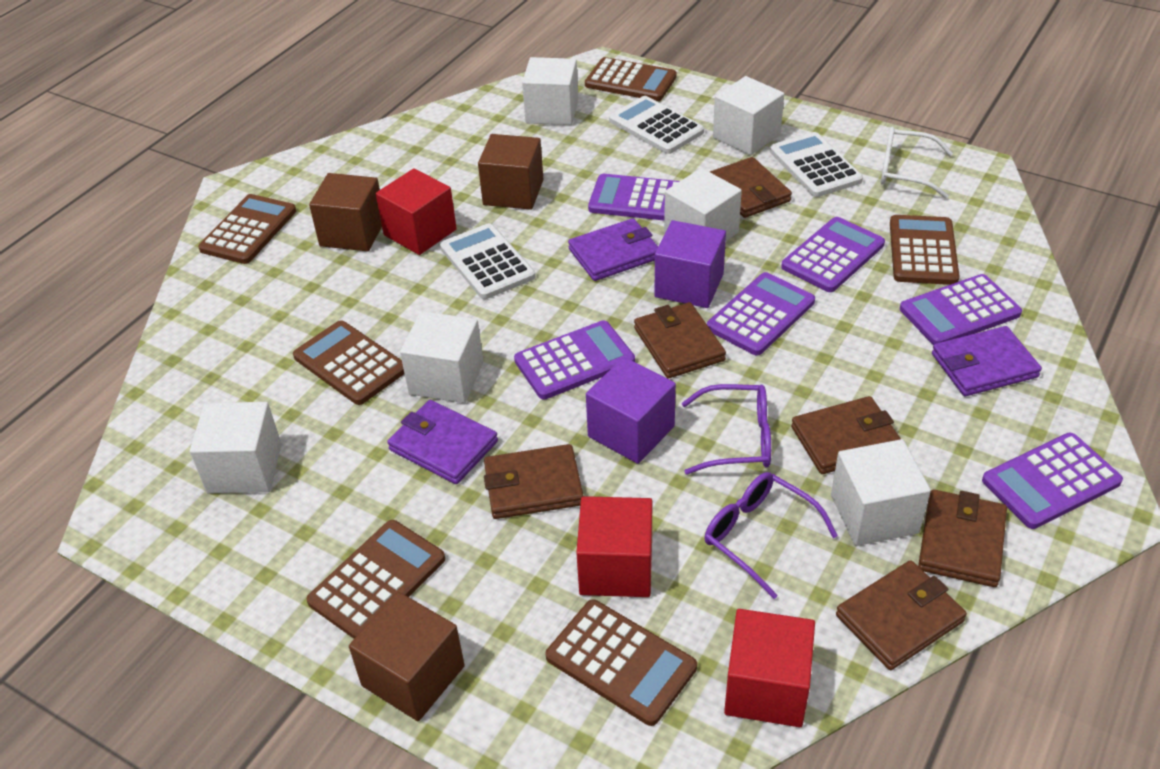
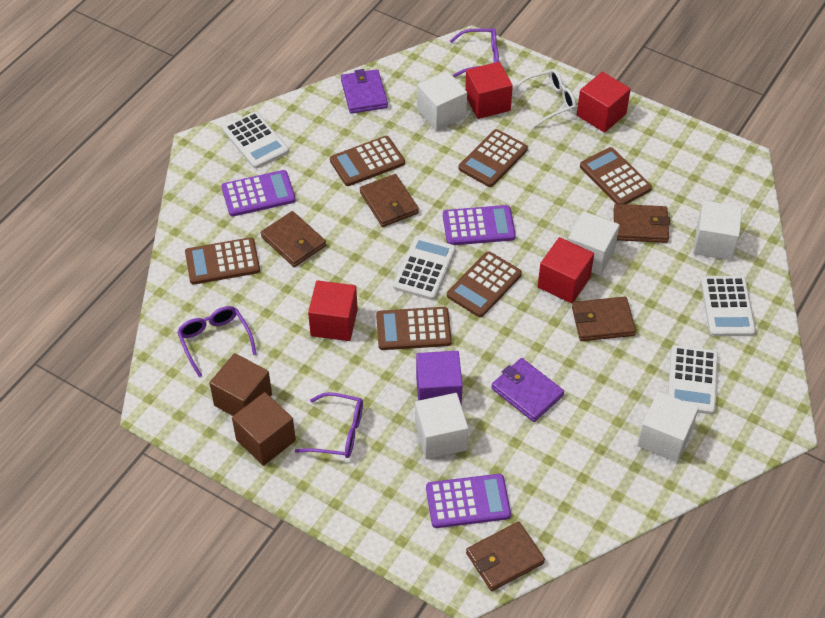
brown cube: 3 -> 2
brown wallet: 6 -> 5
purple calculator: 6 -> 3
purple cube: 2 -> 1
purple glasses: 2 -> 3
purple wallet: 3 -> 2
red cube: 3 -> 4
white calculator: 3 -> 4
white cube: 6 -> 5

